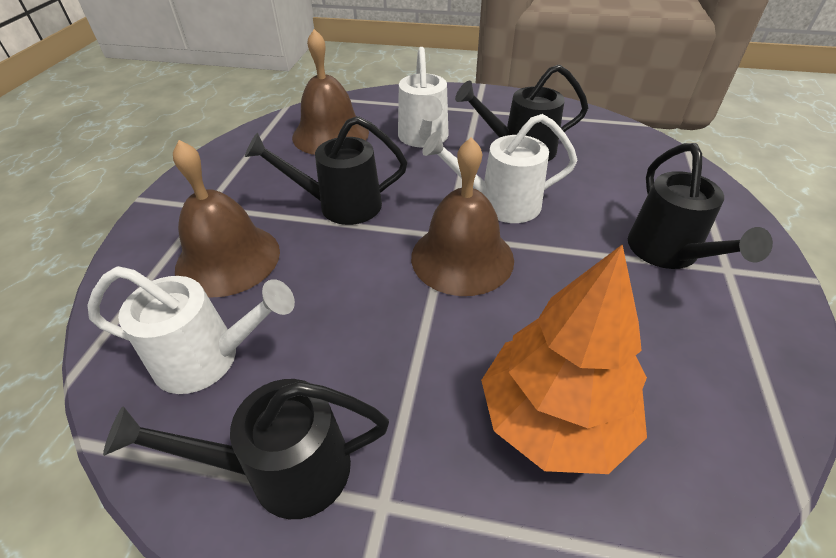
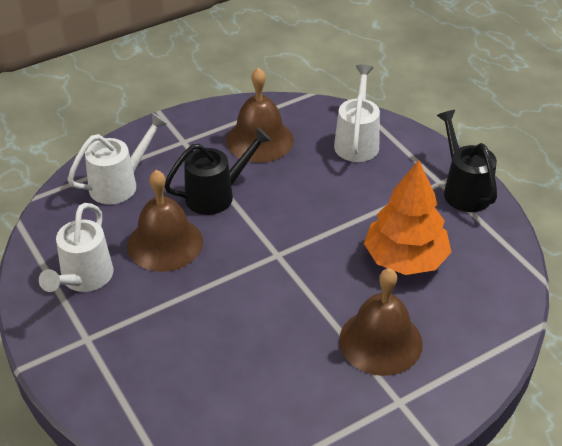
black watering can: 4 -> 2

